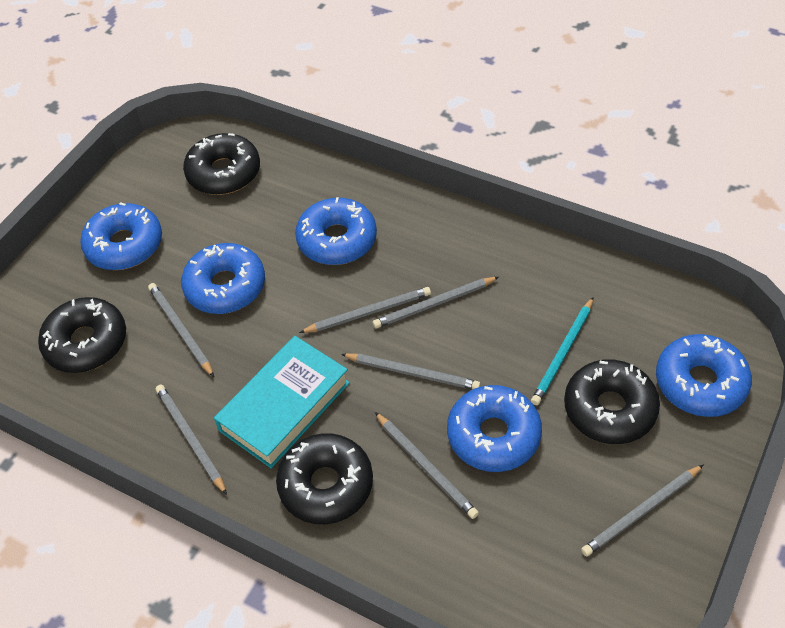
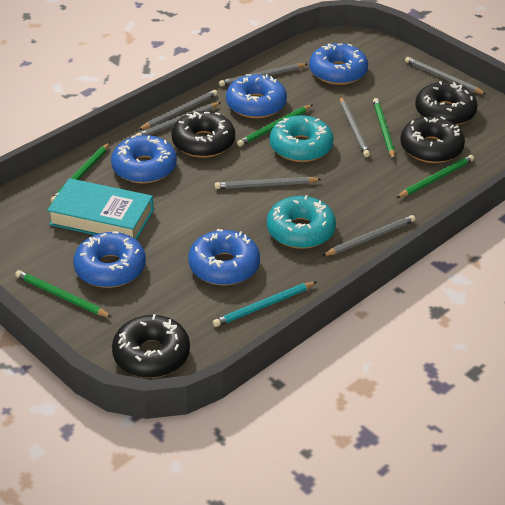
green pencil: 0 -> 5
turquoise donut: 0 -> 2

